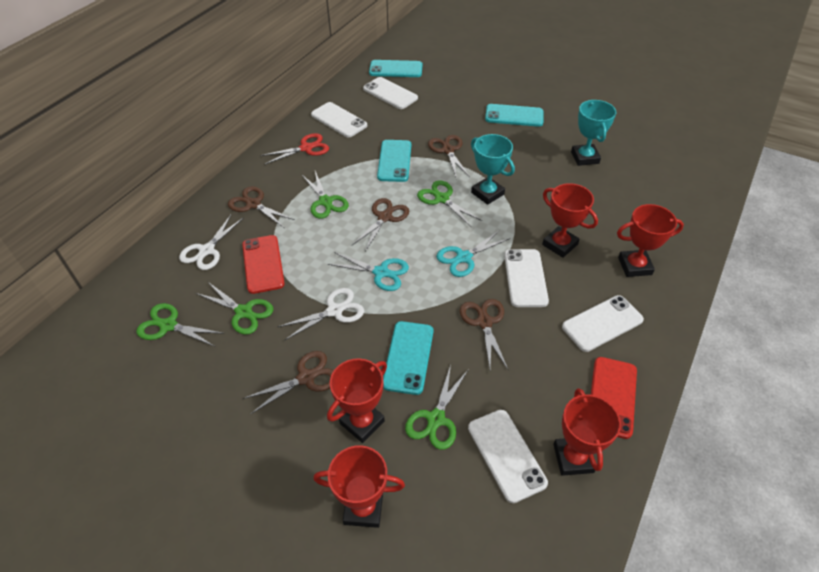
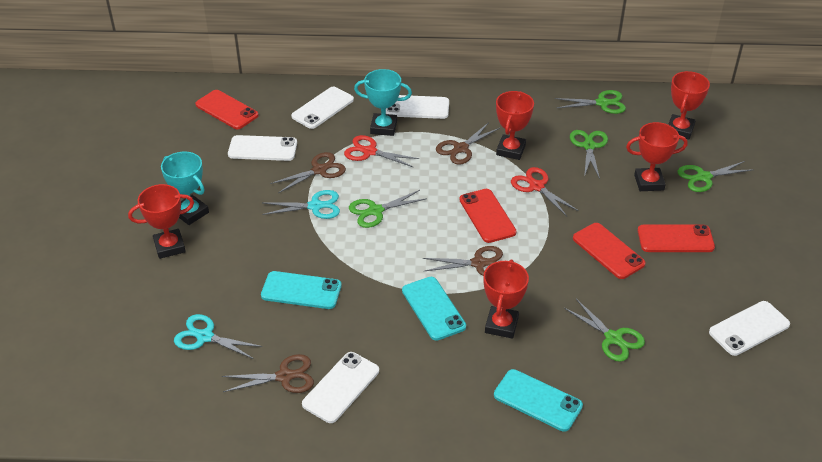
brown scissors: 5 -> 4
red phone: 2 -> 4
red scissors: 1 -> 2
turquoise phone: 4 -> 3
white scissors: 2 -> 0

